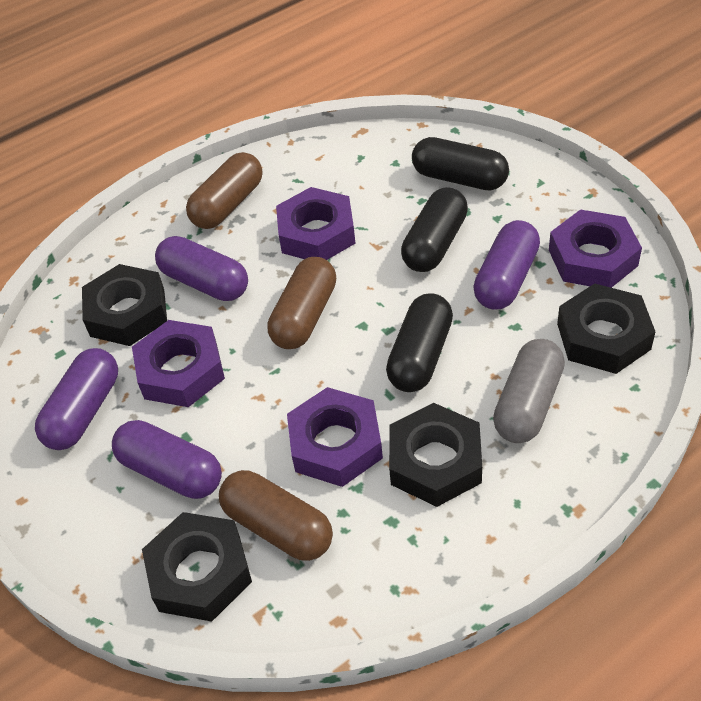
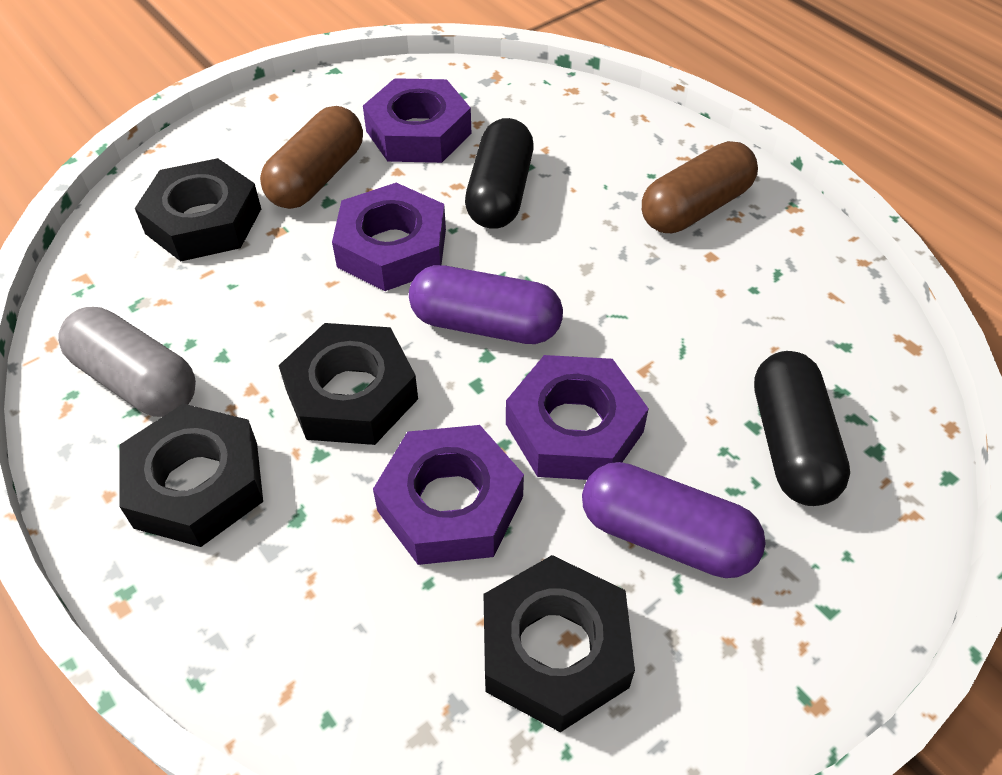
black capsule: 3 -> 2
brown capsule: 3 -> 2
purple capsule: 4 -> 2

